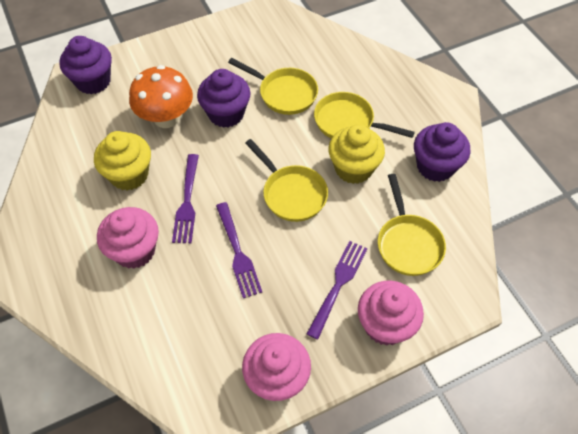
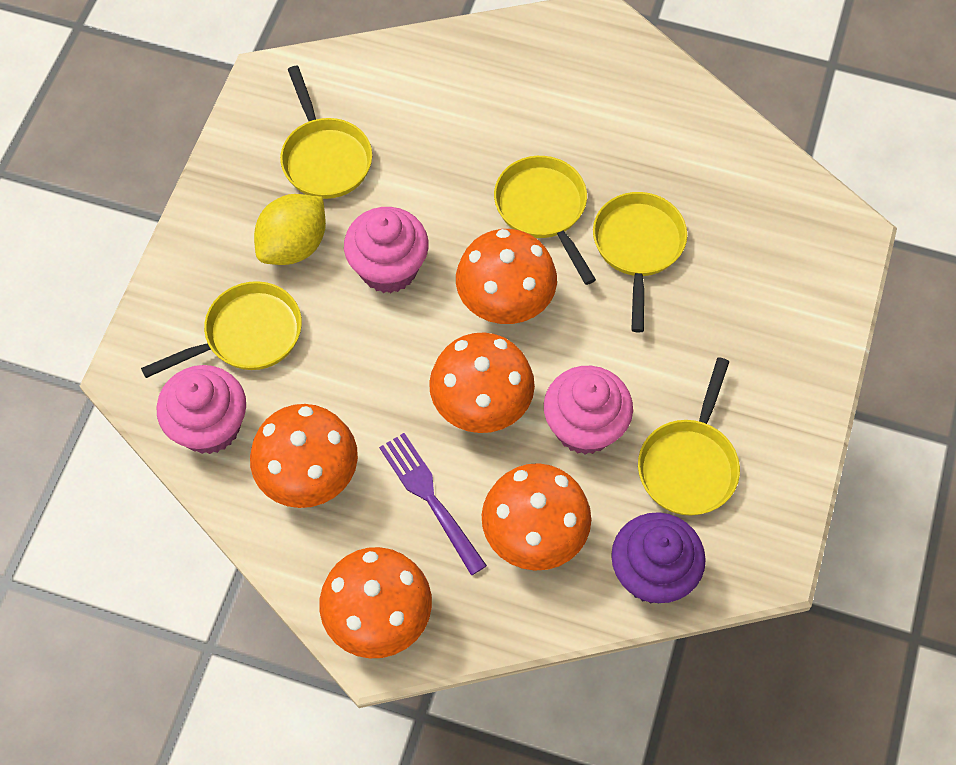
orange mushroom: 1 -> 5
purple cupcake: 3 -> 1
purple fork: 3 -> 1
yellow cupcake: 2 -> 0
yellow lemon: 0 -> 1
yellow pan: 4 -> 5

